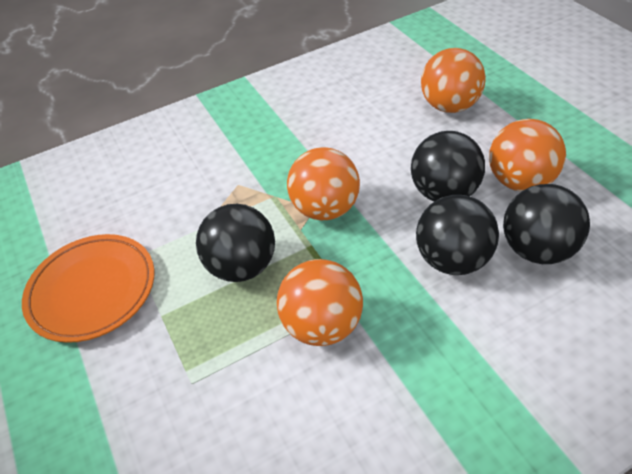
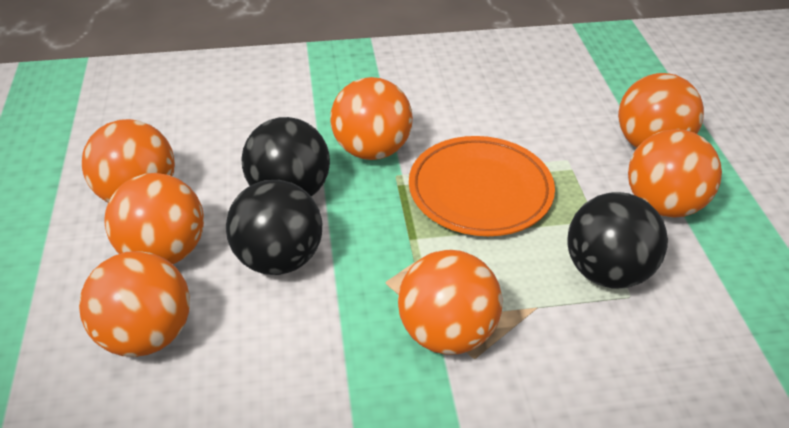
black ball: 4 -> 3
orange ball: 4 -> 7

